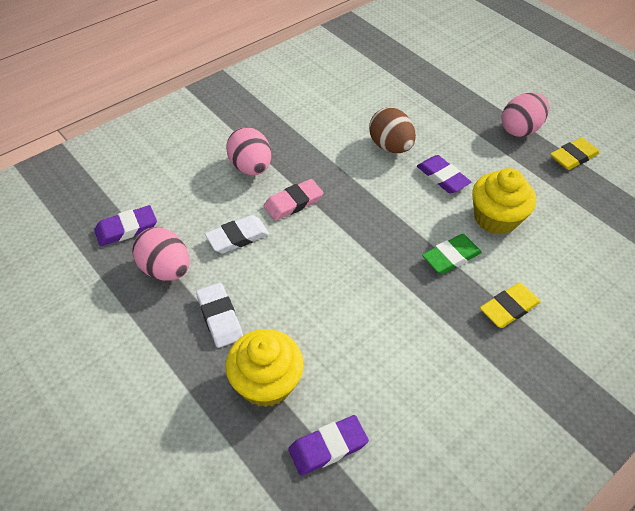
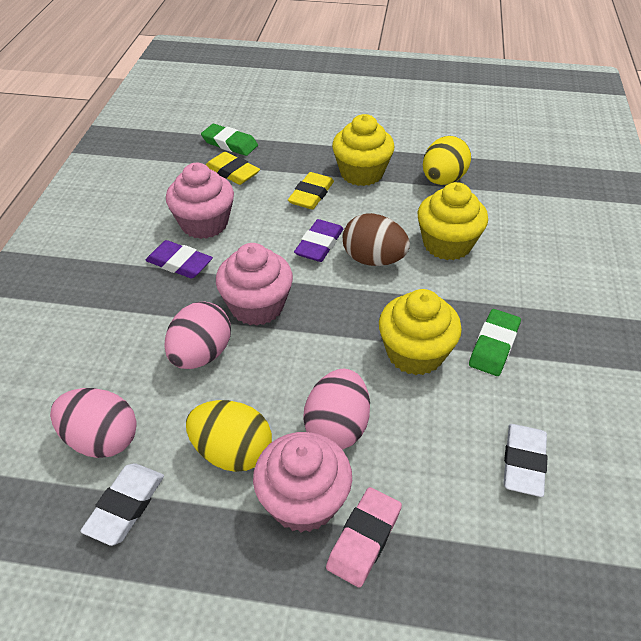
green eraser: 1 -> 2
pink cupcake: 0 -> 3
purple eraser: 3 -> 2
yellow cupcake: 2 -> 3
yellow egg: 0 -> 2

